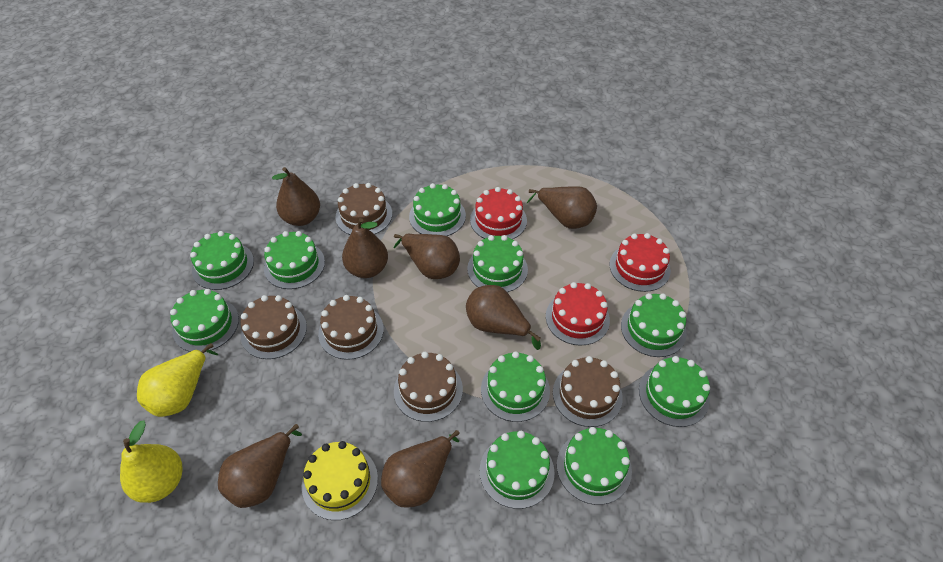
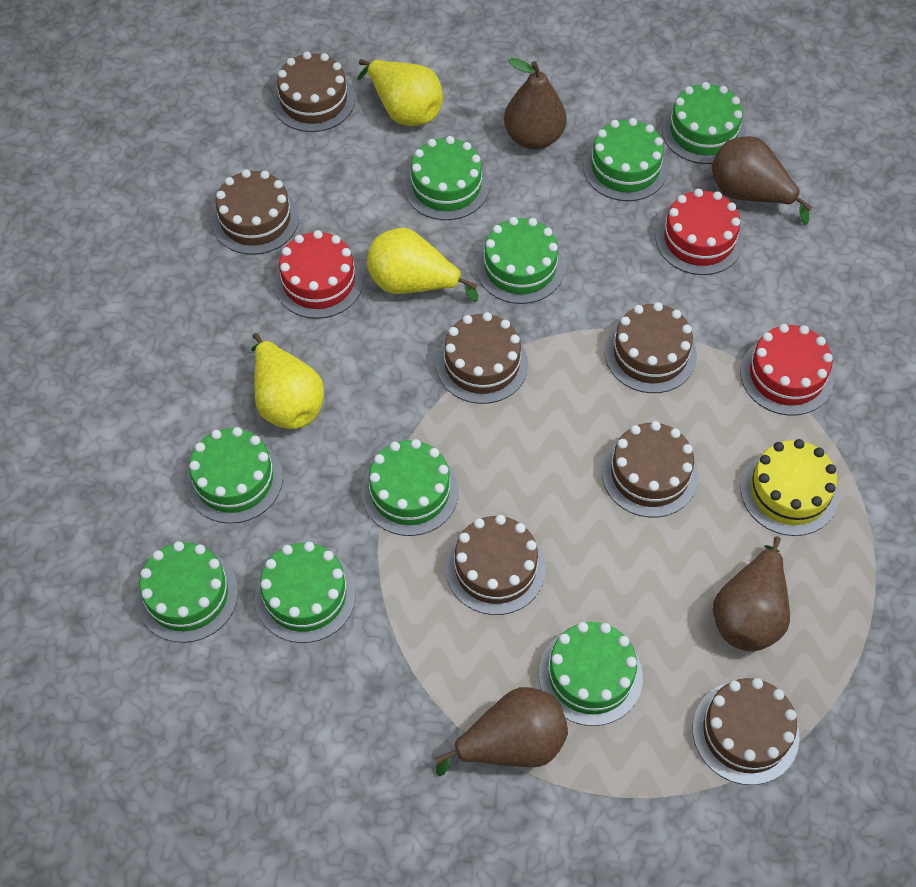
brown cake: 5 -> 7
brown pear: 7 -> 4
green cake: 10 -> 9
yellow pear: 2 -> 3

